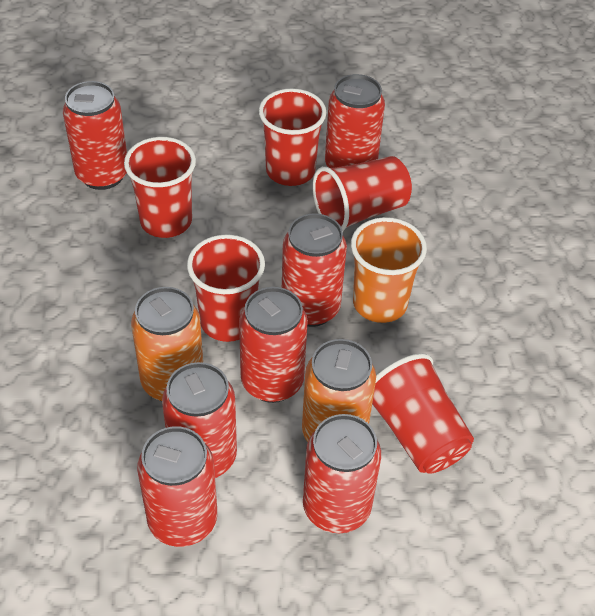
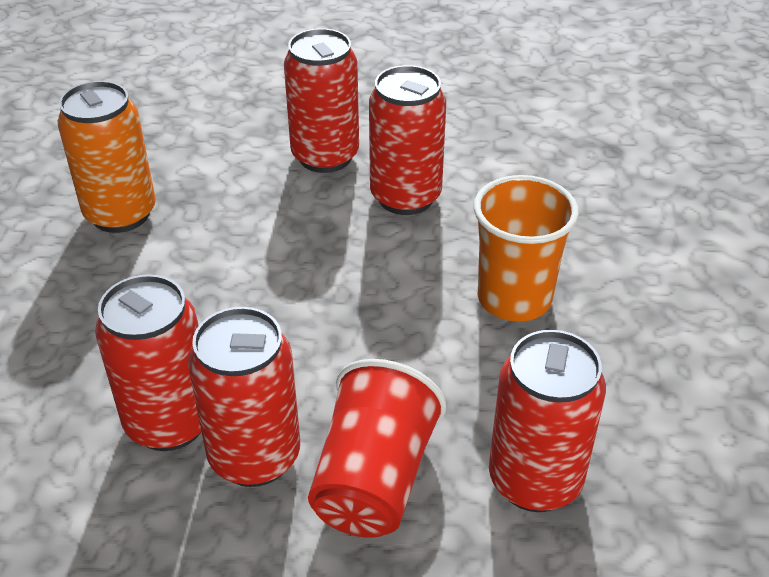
orange can: 2 -> 1
red can: 7 -> 5
red cup: 5 -> 1

